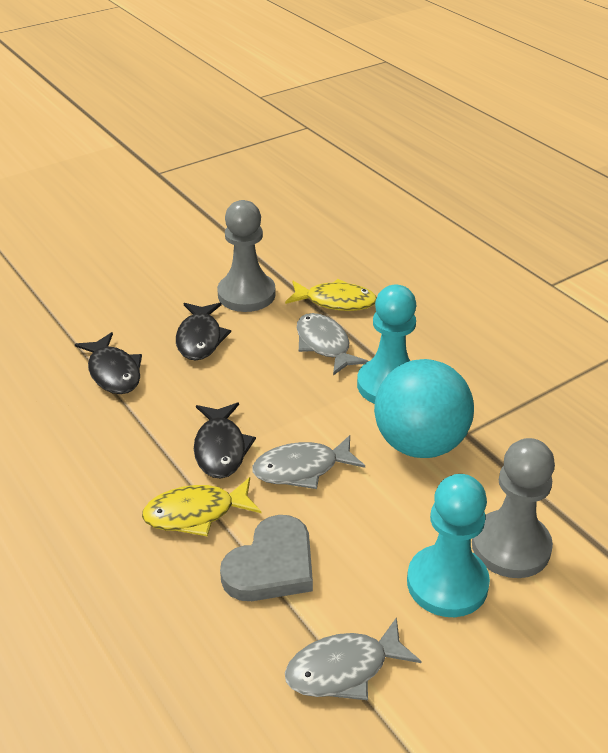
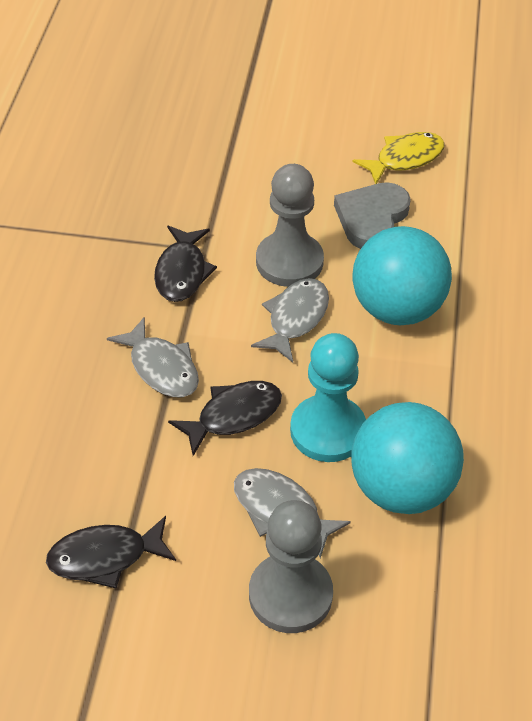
turquoise ball: 1 -> 2
turquoise pawn: 2 -> 1
yellow fish: 2 -> 1

